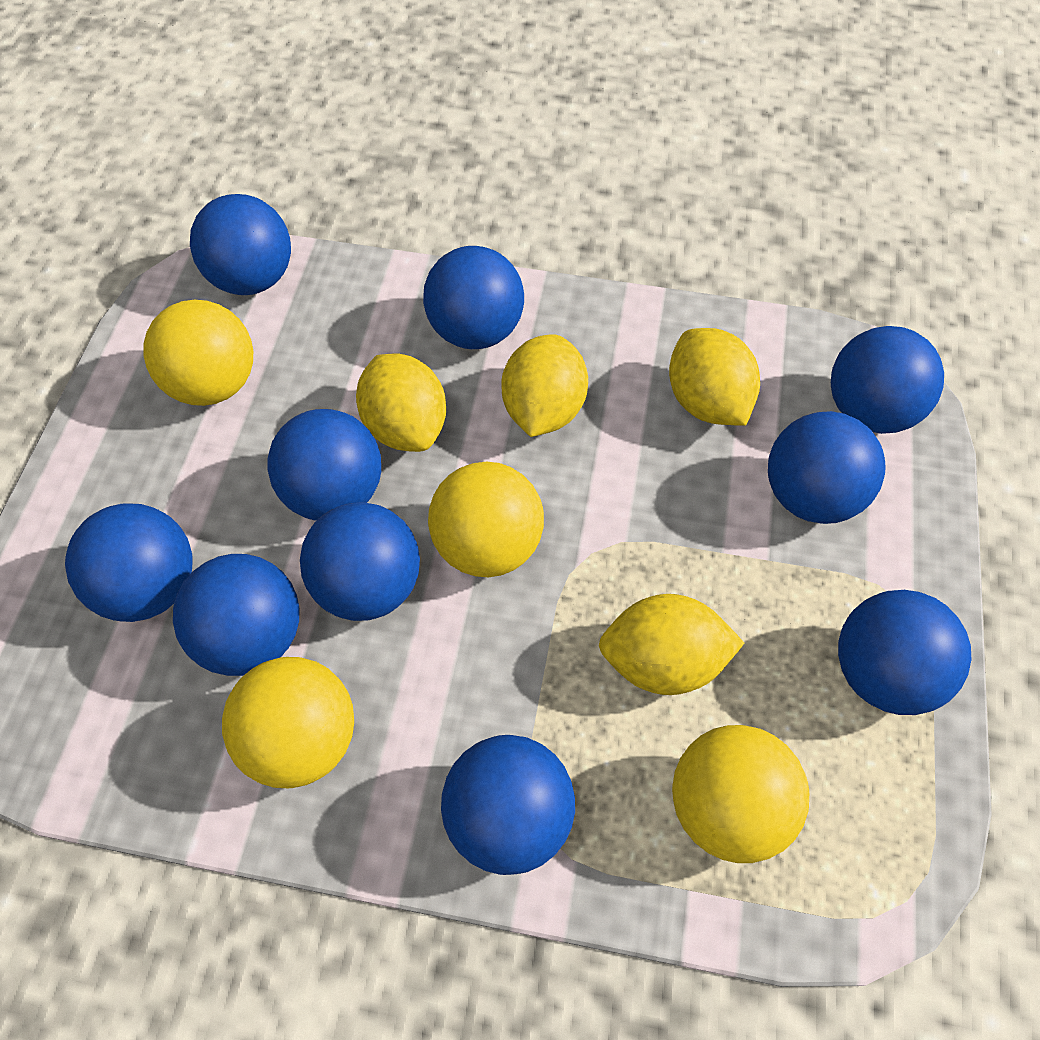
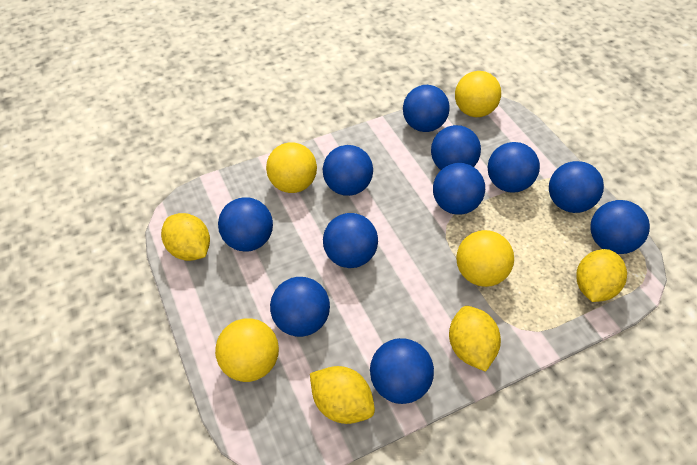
blue ball: 10 -> 11

